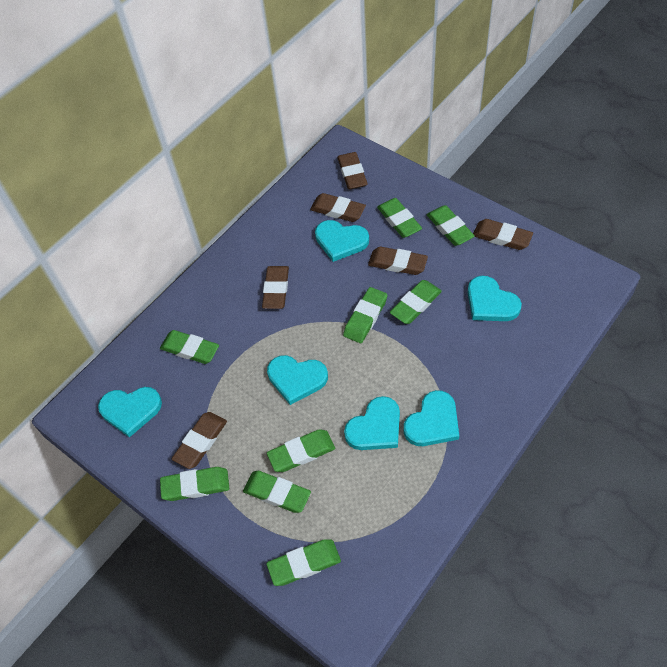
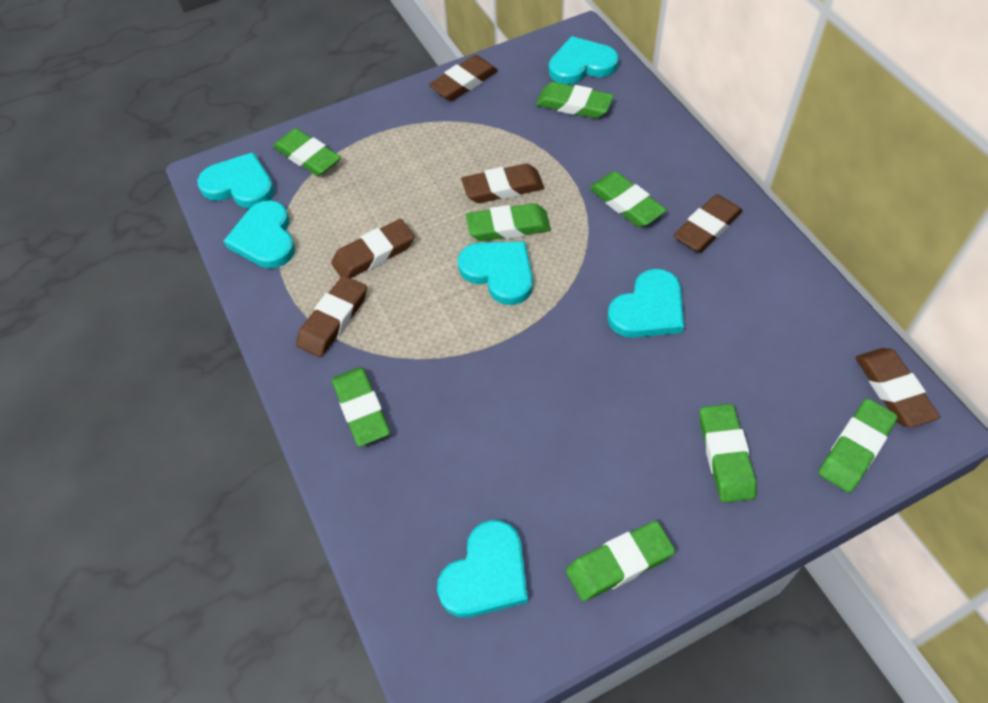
green eraser: 9 -> 8

